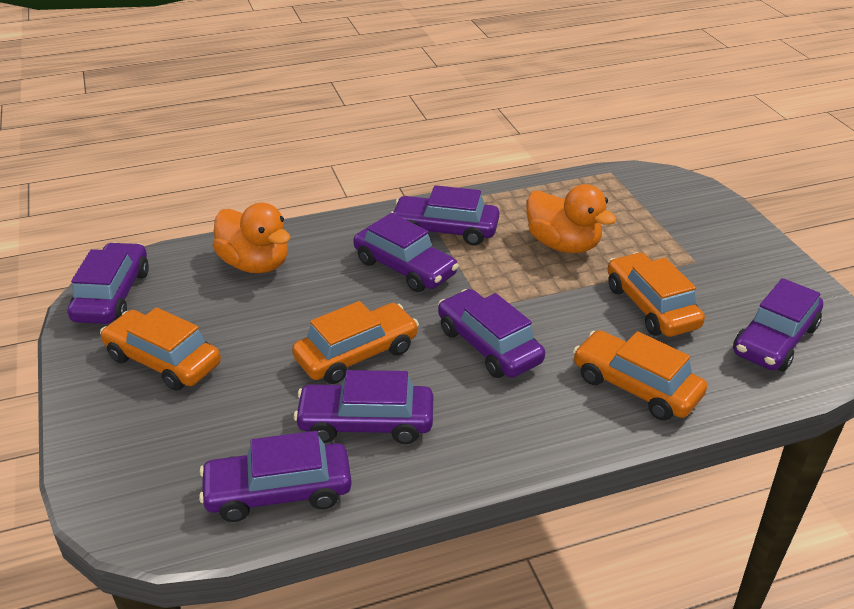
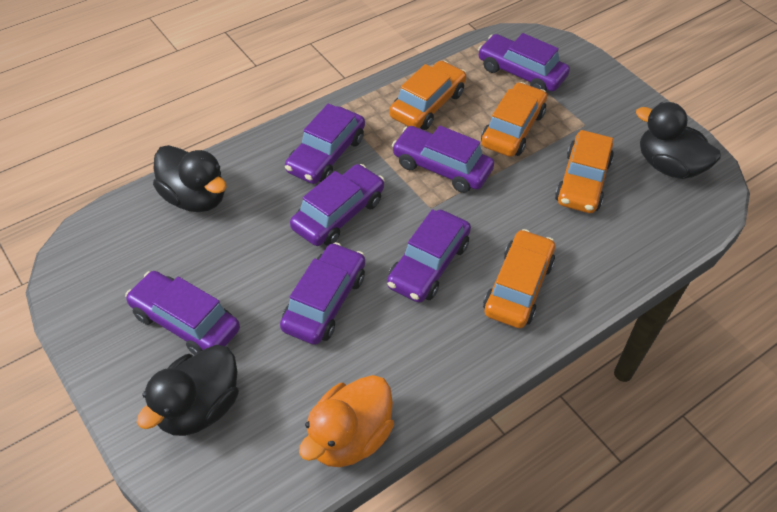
black duck: 0 -> 3
orange duck: 2 -> 1

